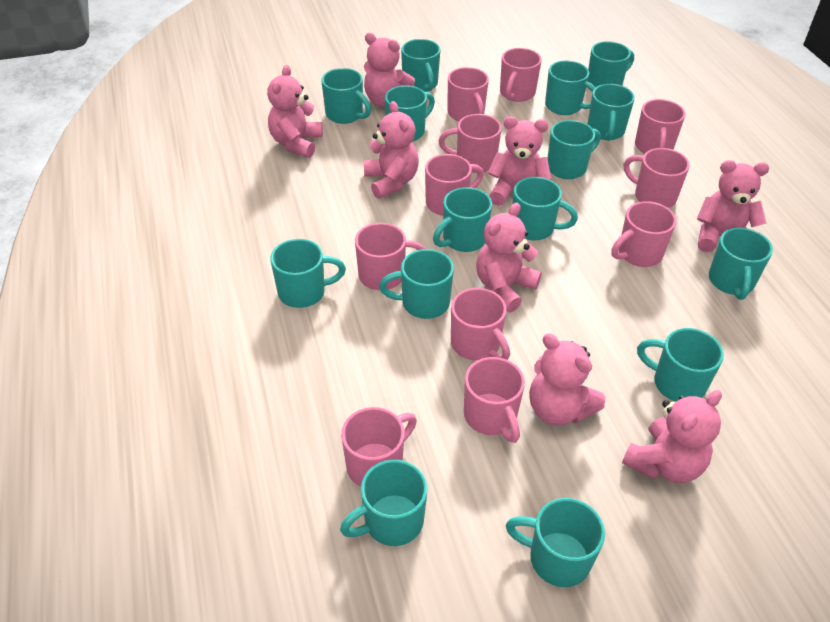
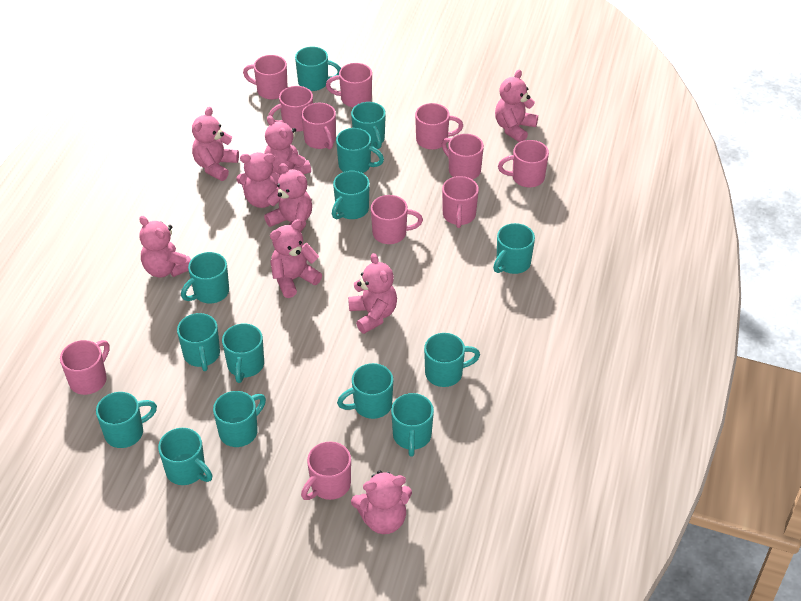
pink teddy bear: 8 -> 9
turquoise mug: 15 -> 14

